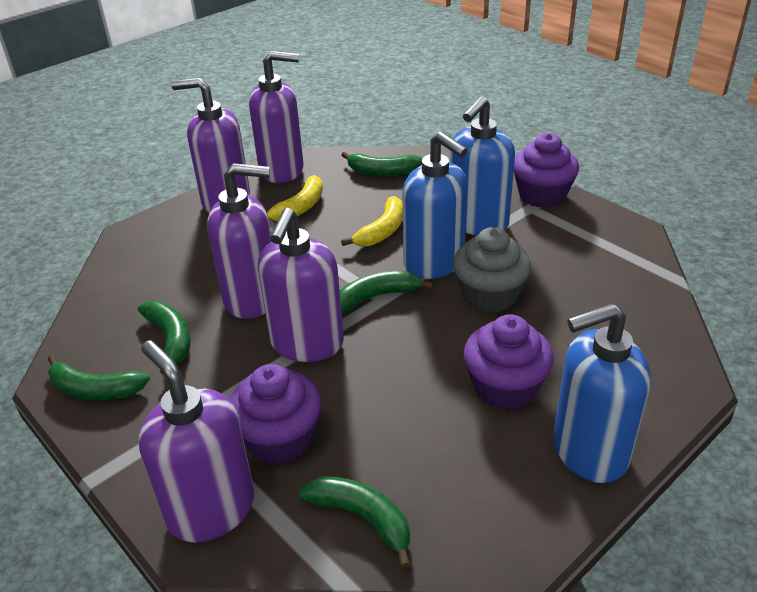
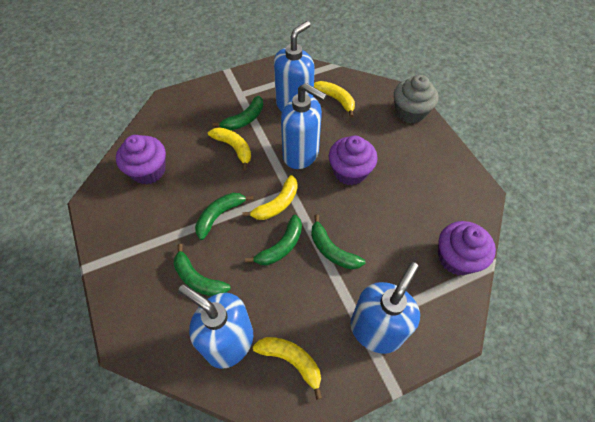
blue soap dispenser: 3 -> 4
purple soap dispenser: 5 -> 0
yellow banana: 2 -> 4

